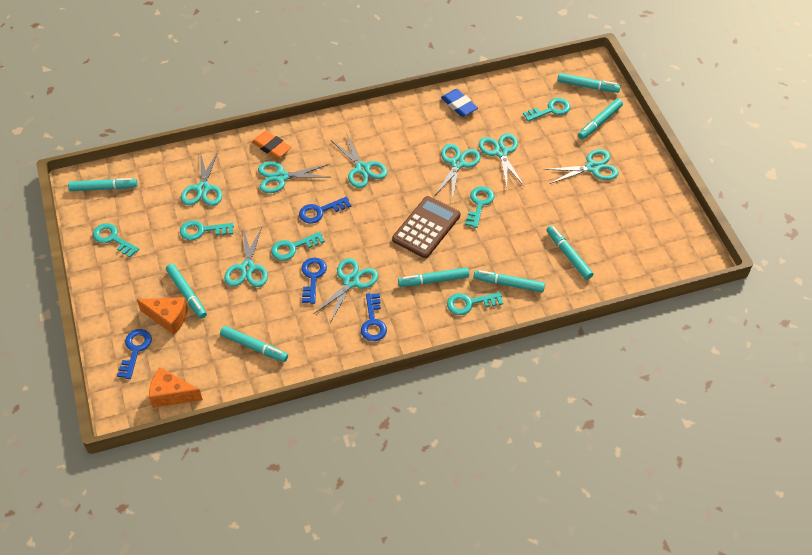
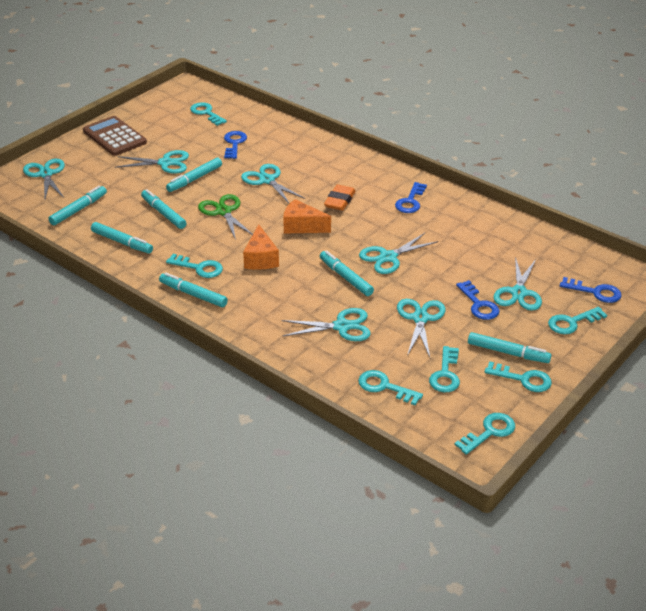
blue eraser: 1 -> 0
green scissors: 0 -> 1
turquoise key: 6 -> 7
turquoise marker: 8 -> 7
turquoise scissors: 8 -> 7

